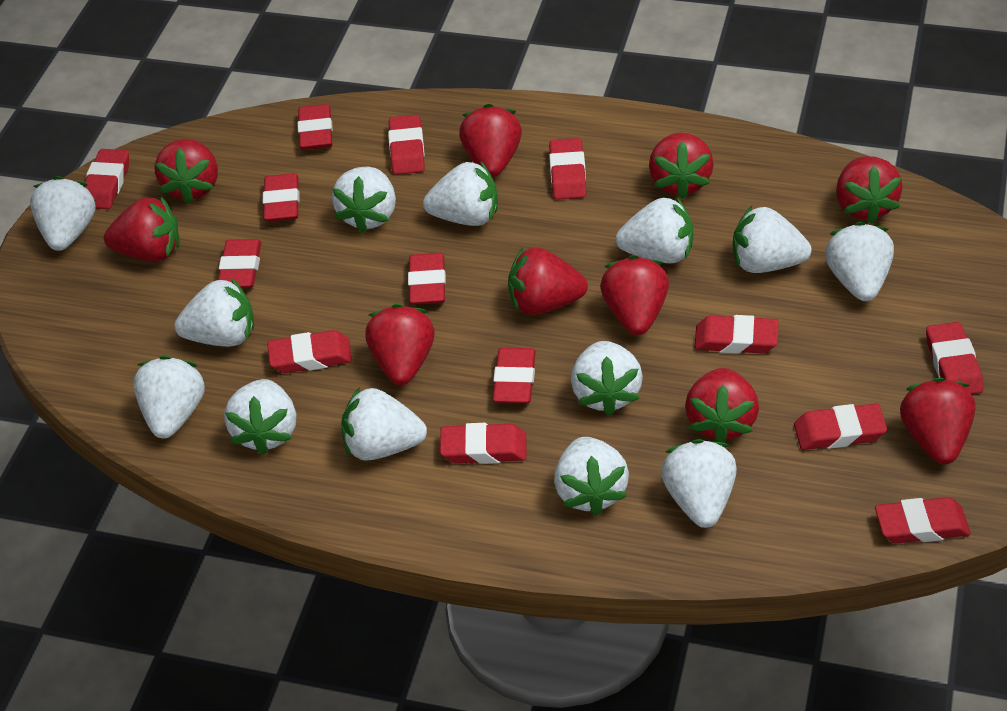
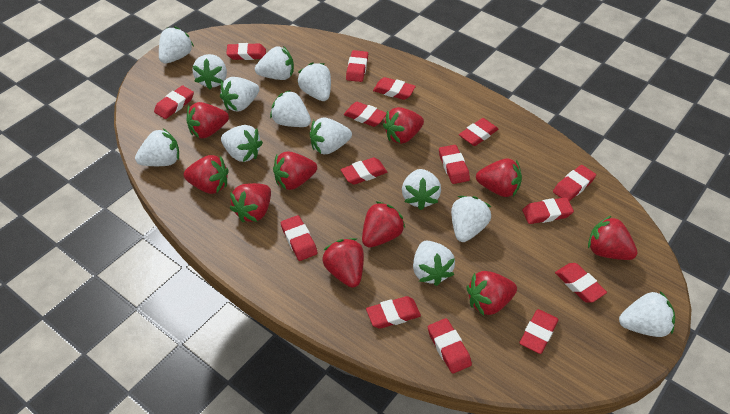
red eraser: 14 -> 15

